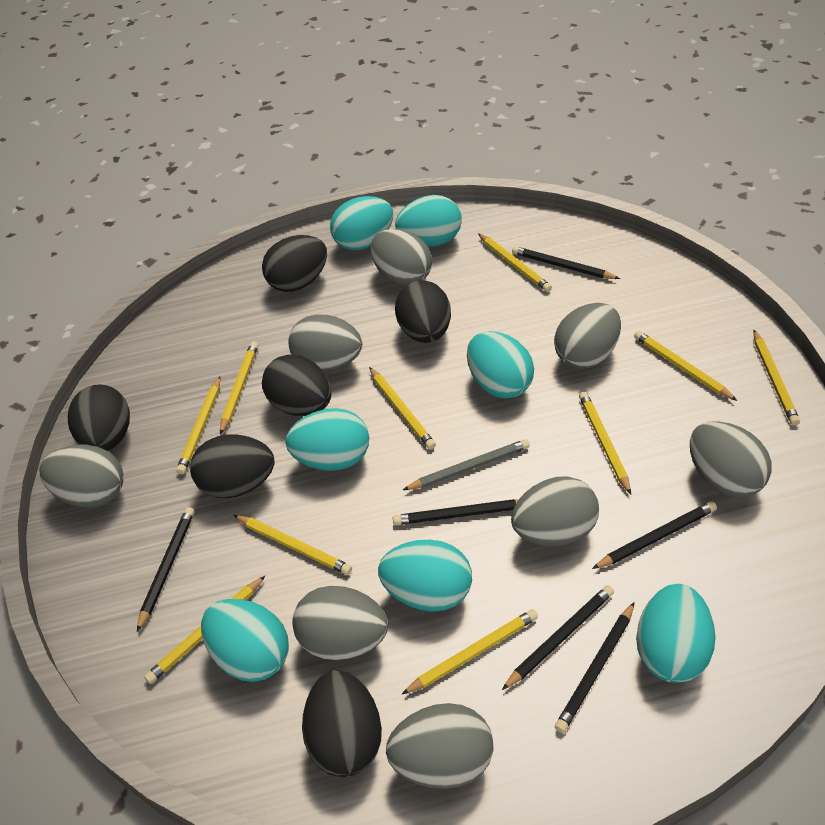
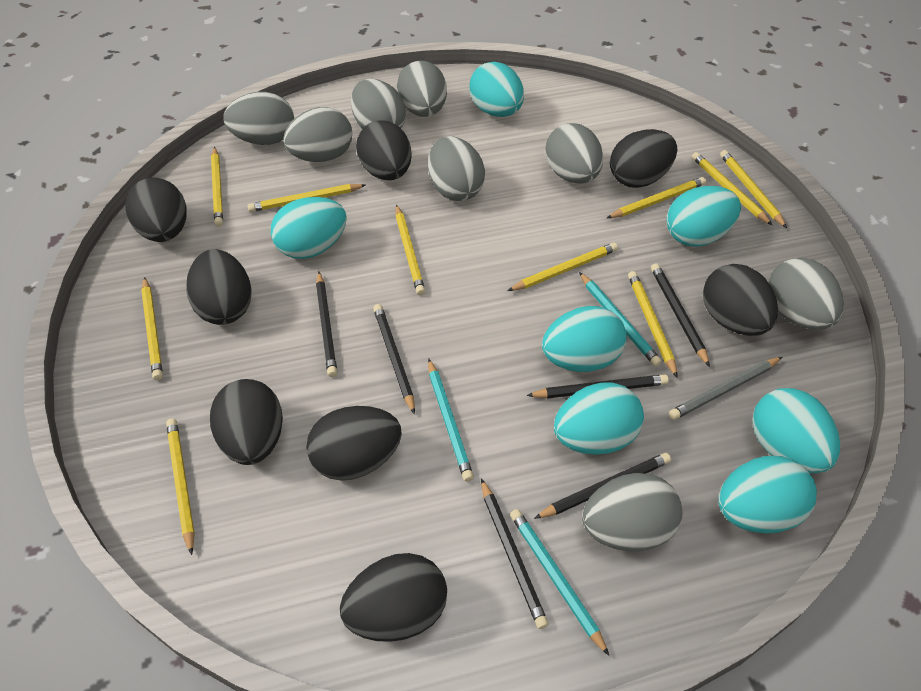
black egg: 6 -> 8
turquoise pencil: 0 -> 3

